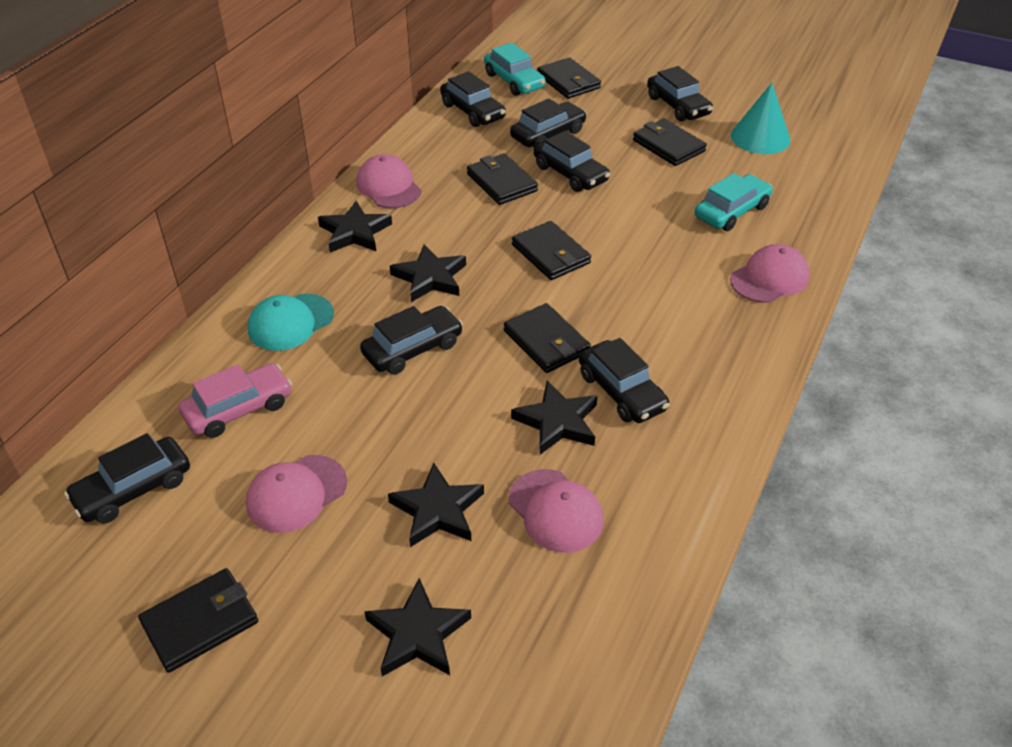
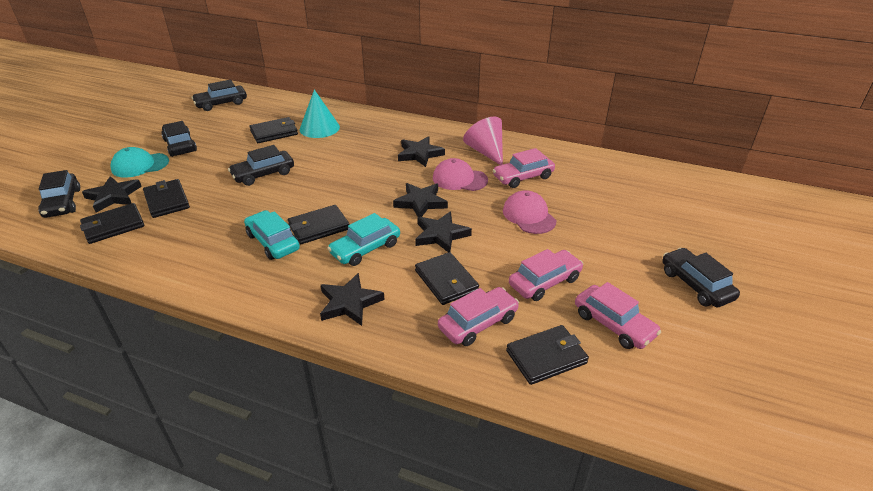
black car: 7 -> 5
pink cap: 4 -> 2
pink car: 1 -> 4
pink cone: 0 -> 1

